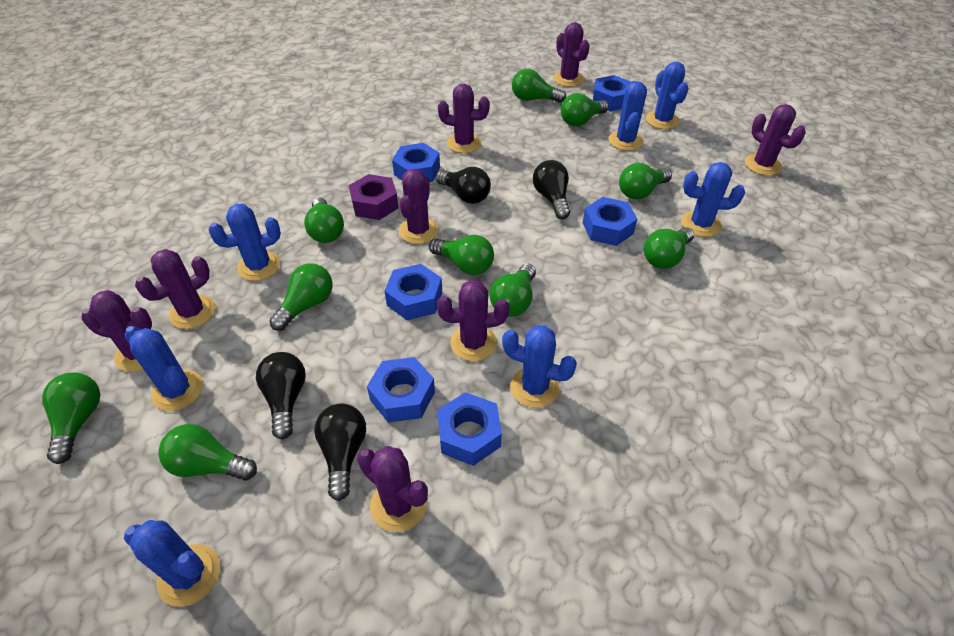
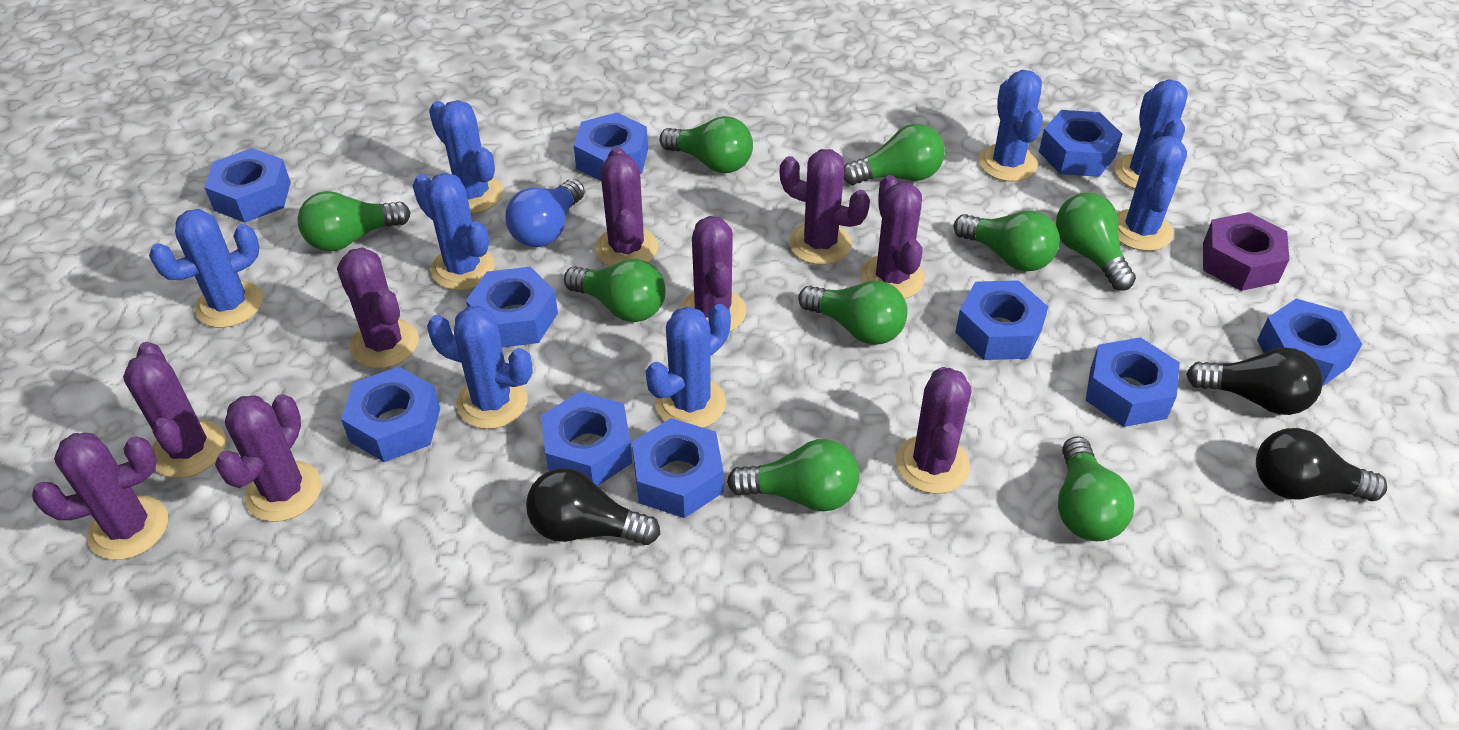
black light bulb: 4 -> 3
blue cactus: 7 -> 8
blue light bulb: 0 -> 1
blue nut: 6 -> 10
green light bulb: 10 -> 9
purple cactus: 8 -> 9

